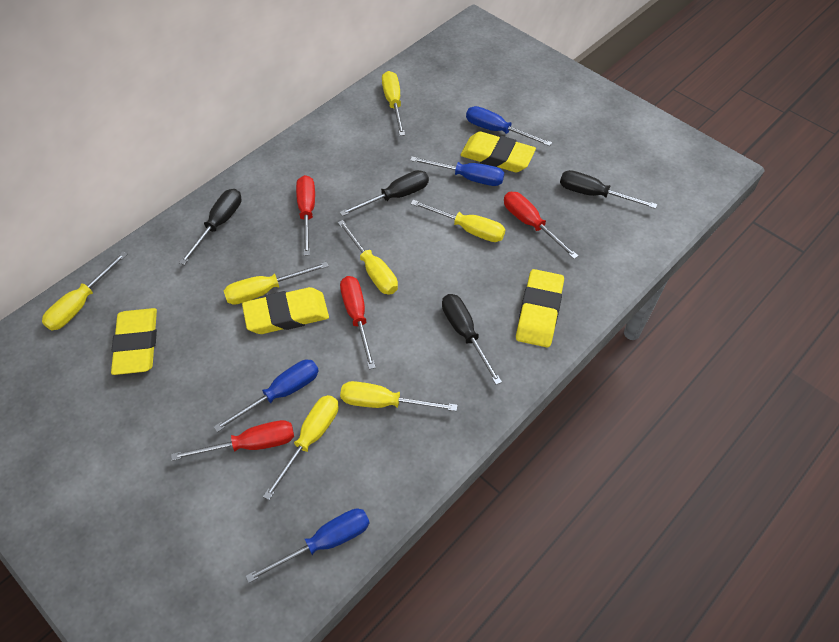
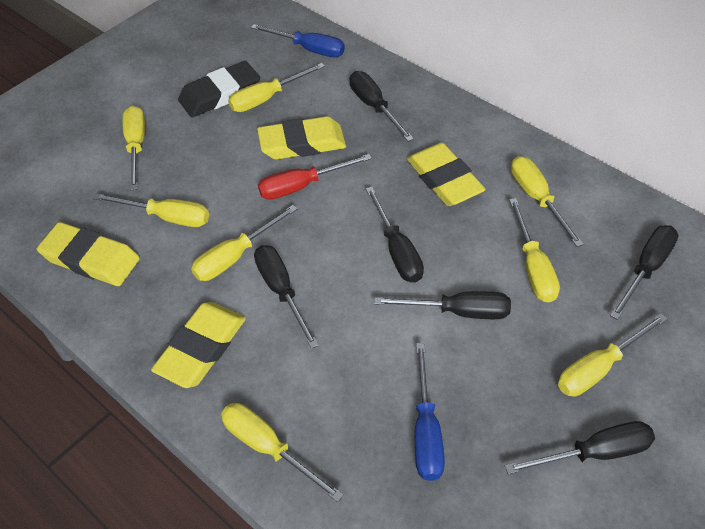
black eraser: 0 -> 1
black screwdriver: 4 -> 6
blue screwdriver: 4 -> 2
red screwdriver: 4 -> 1
yellow screwdriver: 7 -> 8

